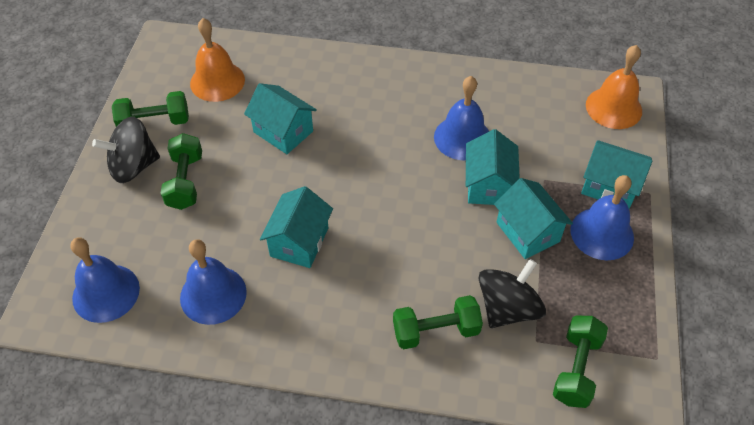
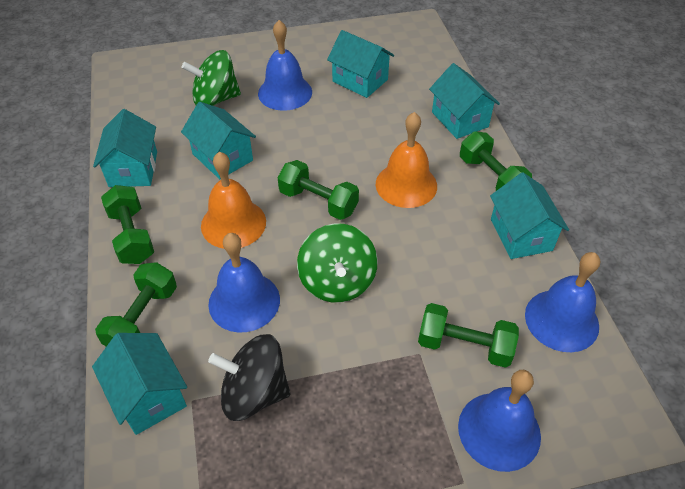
black spinning top: 2 -> 1
green dumbbell: 4 -> 5
green spinning top: 0 -> 2
turquoise house: 5 -> 6

